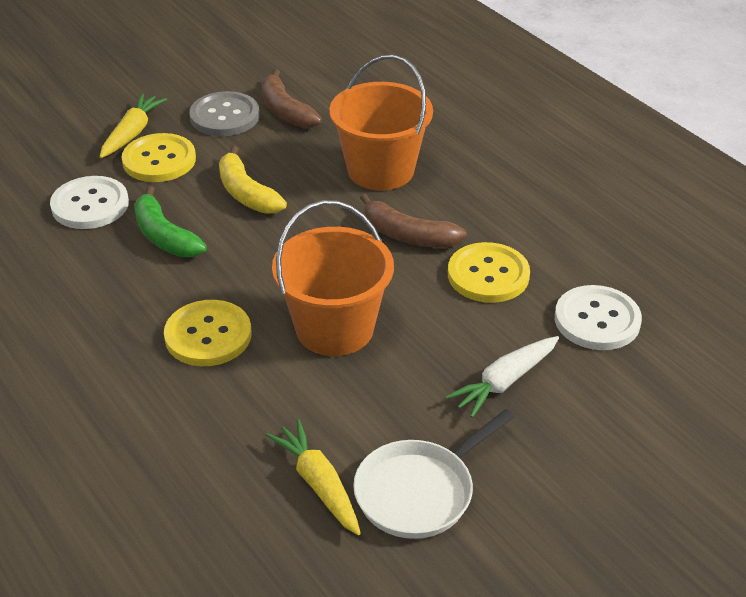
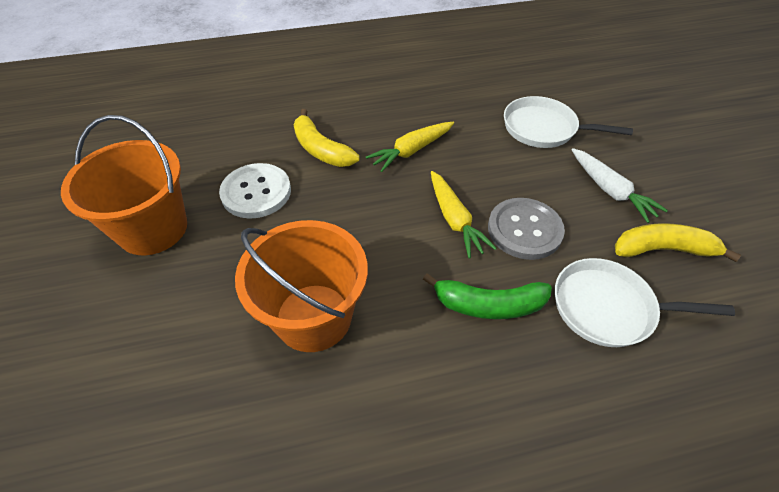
brown banana: 2 -> 0
white button: 2 -> 1
white pan: 1 -> 2
yellow banana: 1 -> 2
yellow button: 3 -> 0

